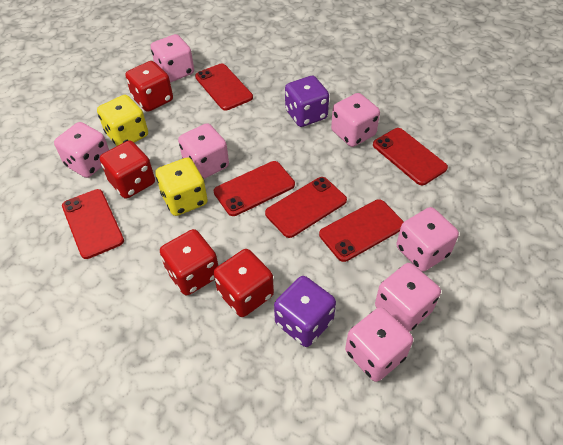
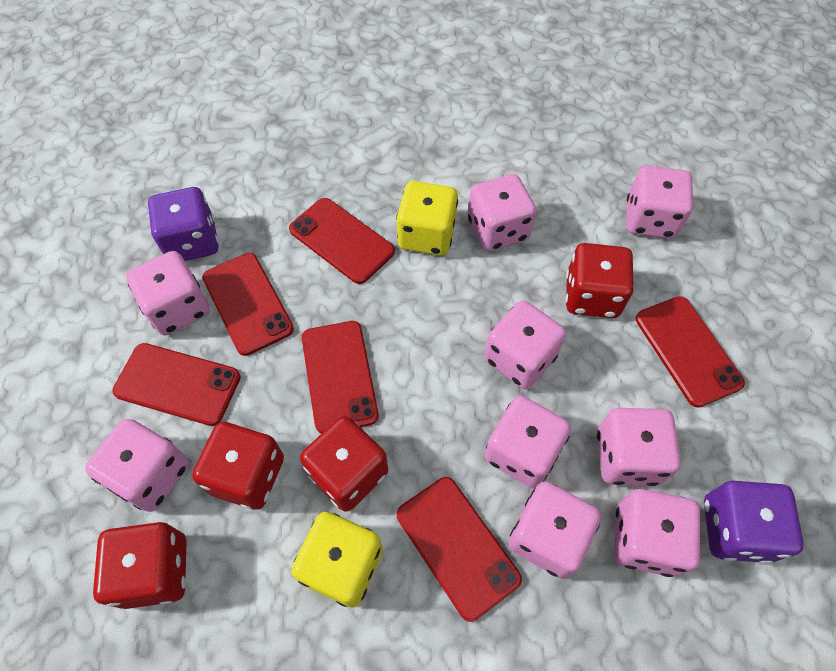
pink dice: 7 -> 9

